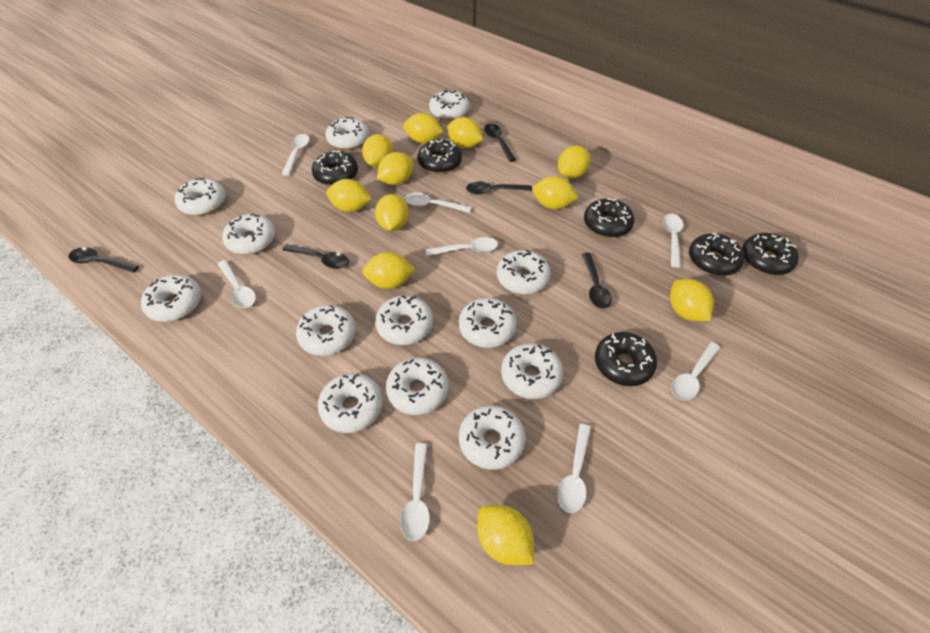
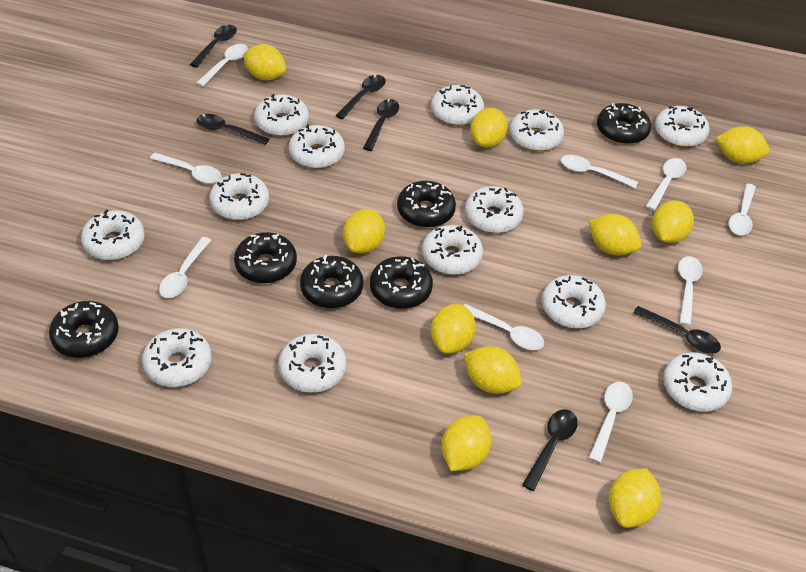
black spoon: 5 -> 6
white spoon: 8 -> 9
yellow lemon: 11 -> 10

